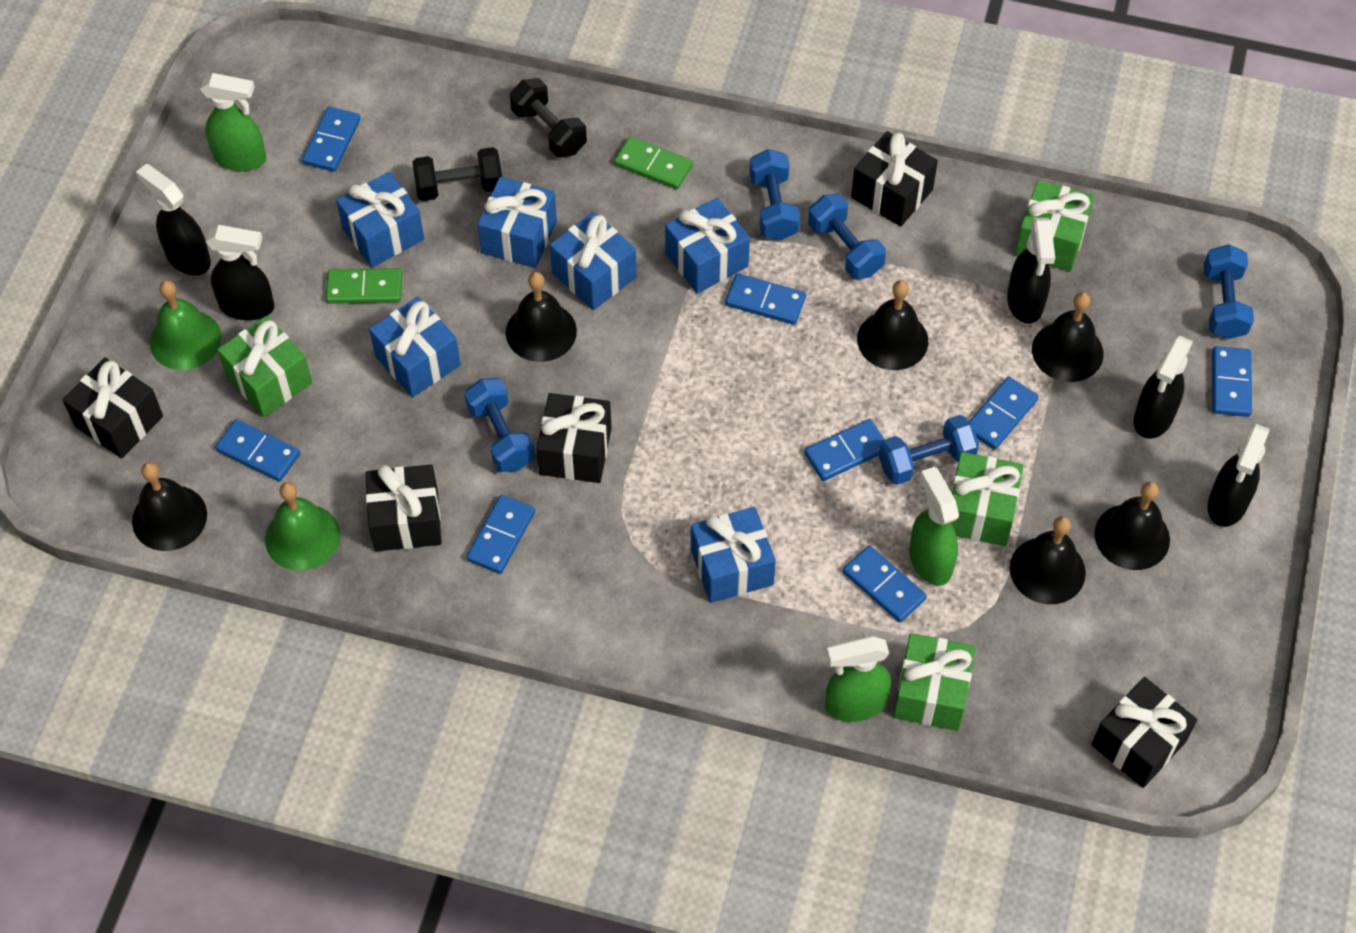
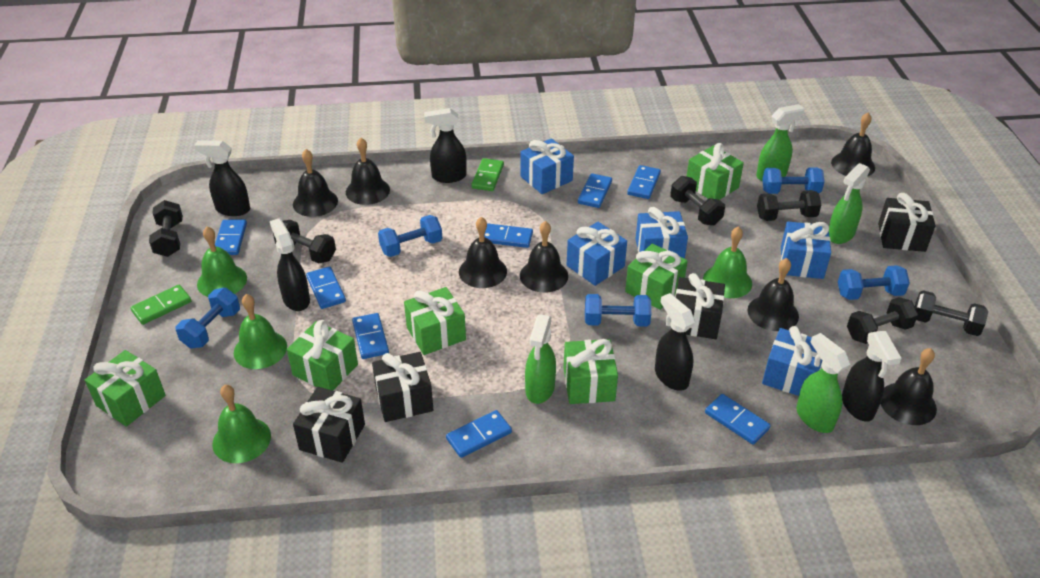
black bell: 6 -> 7
black dumbbell: 2 -> 6
black gift: 5 -> 4
blue gift: 6 -> 5
green bell: 2 -> 4
green gift: 4 -> 6
green spray bottle: 3 -> 4

